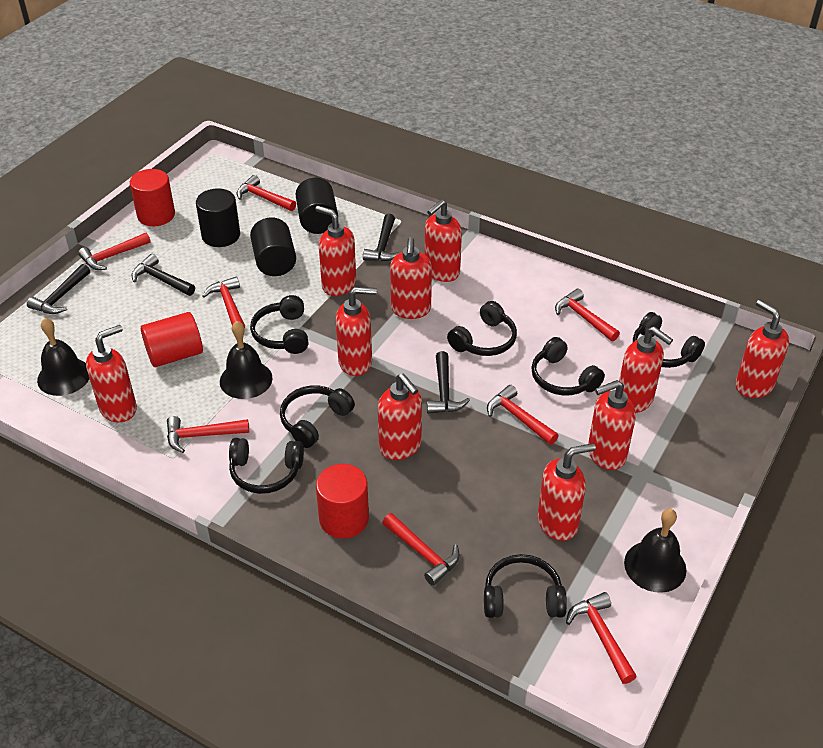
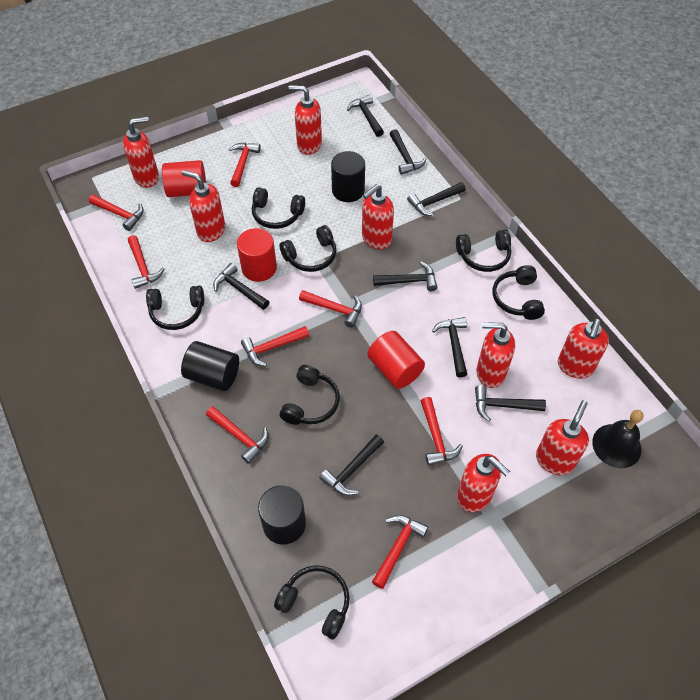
black bell: 3 -> 1
black hammer: 4 -> 8
red soap dispenser: 10 -> 8

